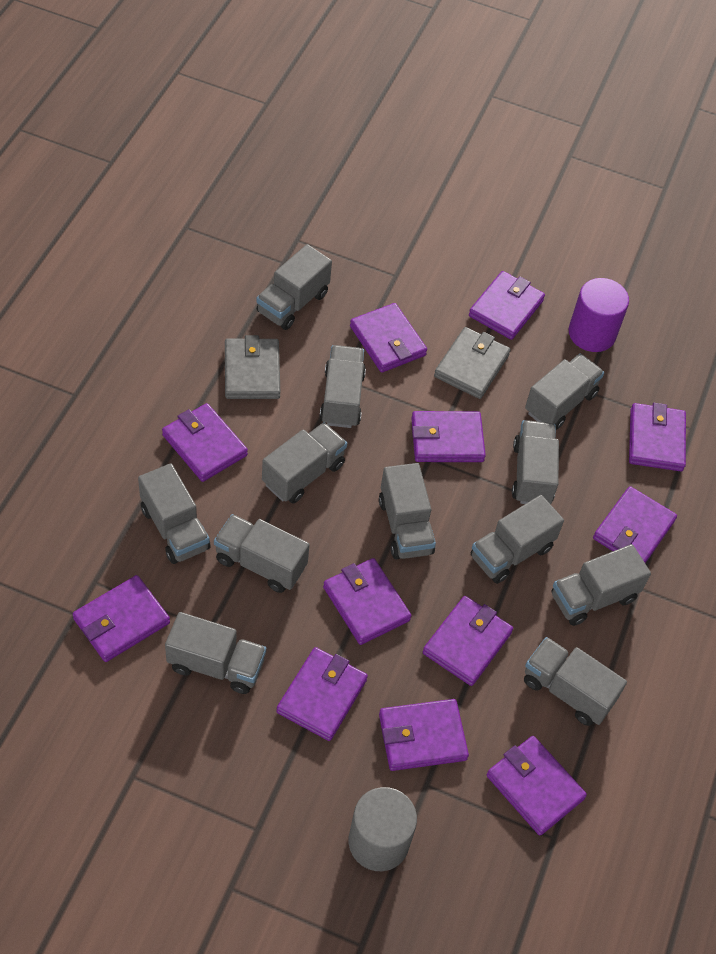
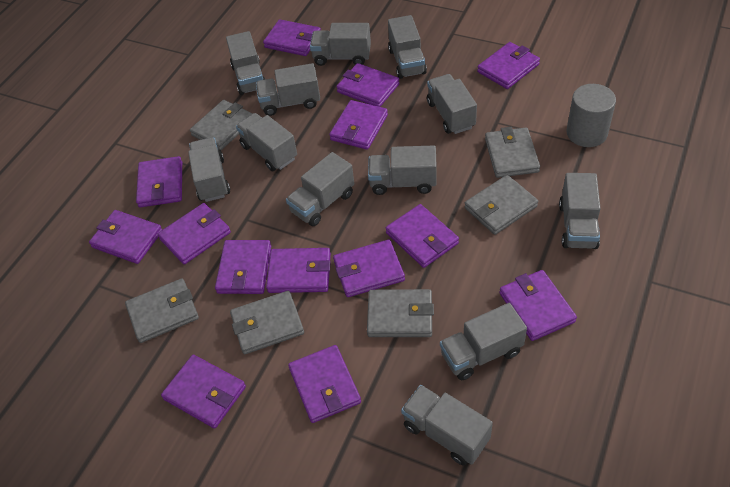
grey wallet: 2 -> 6
purple cylinder: 1 -> 0
purple wallet: 12 -> 14

